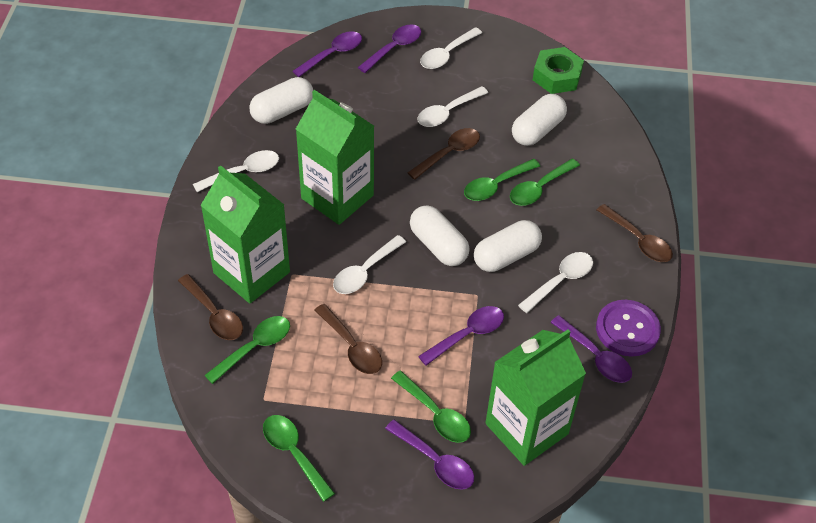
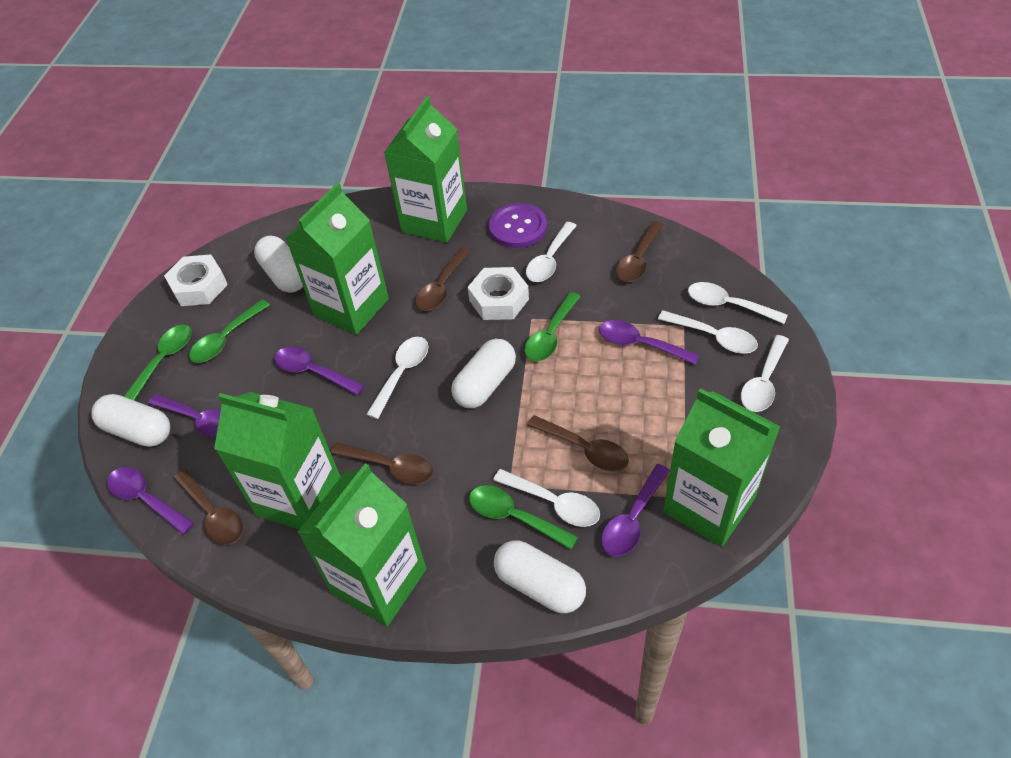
brown spoon: 4 -> 5
green carton: 3 -> 5
green nut: 1 -> 0
green spoon: 5 -> 4
white nut: 0 -> 2
white spoon: 5 -> 6

